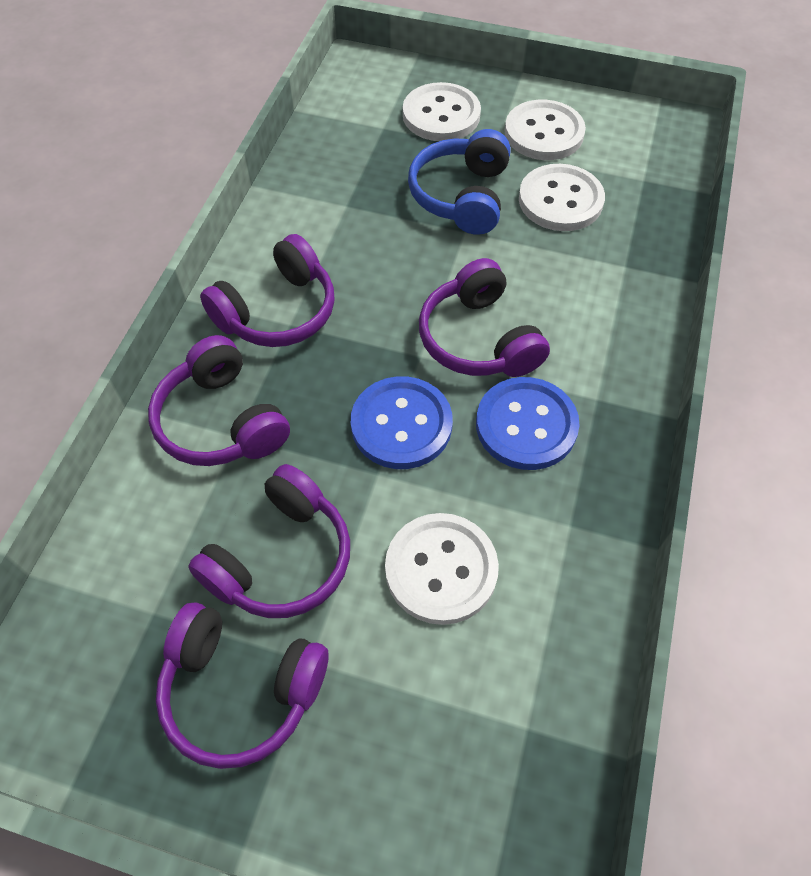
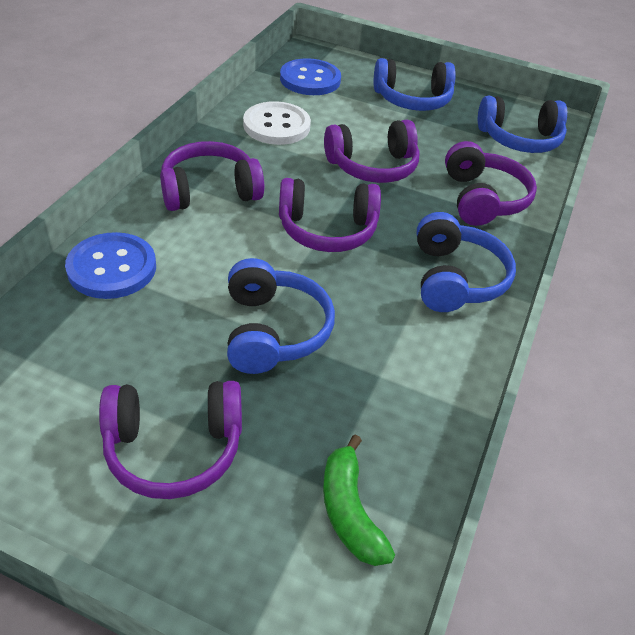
blue headphones: 1 -> 4
green banana: 0 -> 1
white button: 4 -> 1

